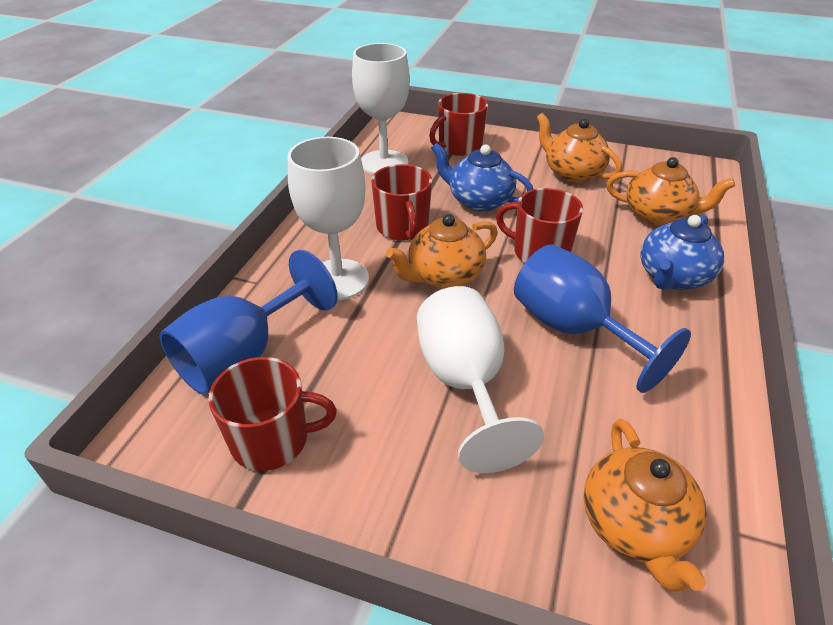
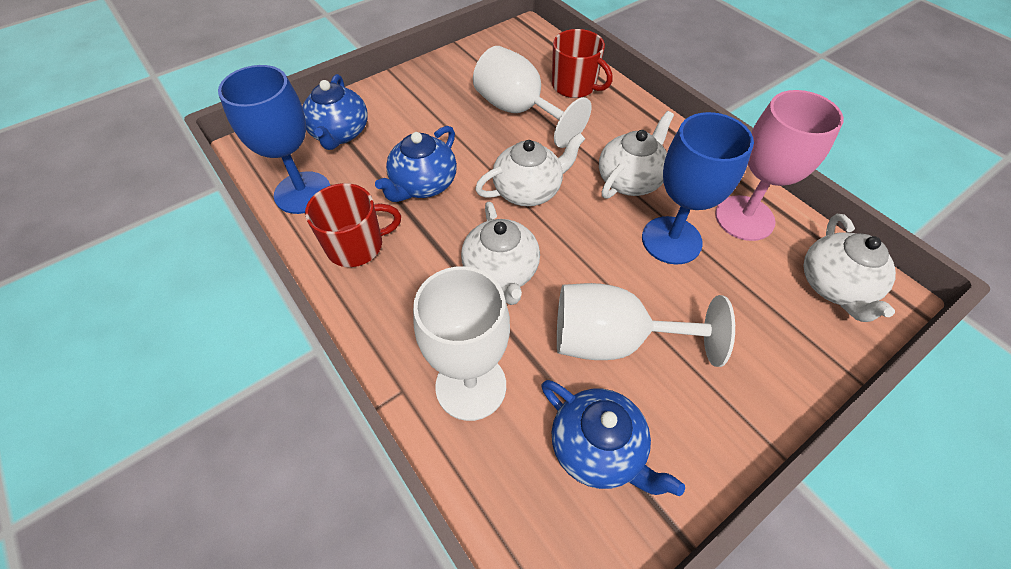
blue teapot: 2 -> 3
orange teapot: 4 -> 0
pink goblet: 0 -> 1
red mug: 4 -> 2
white teapot: 0 -> 4

